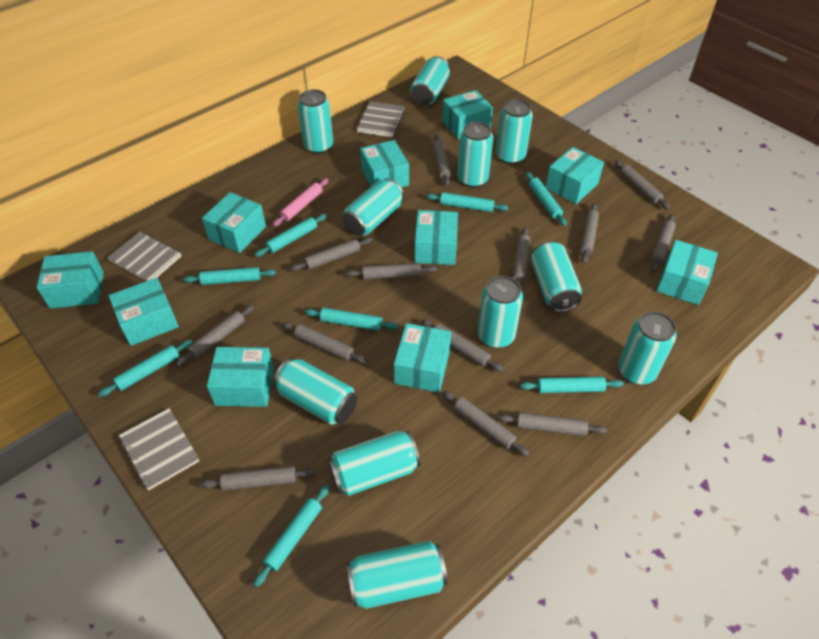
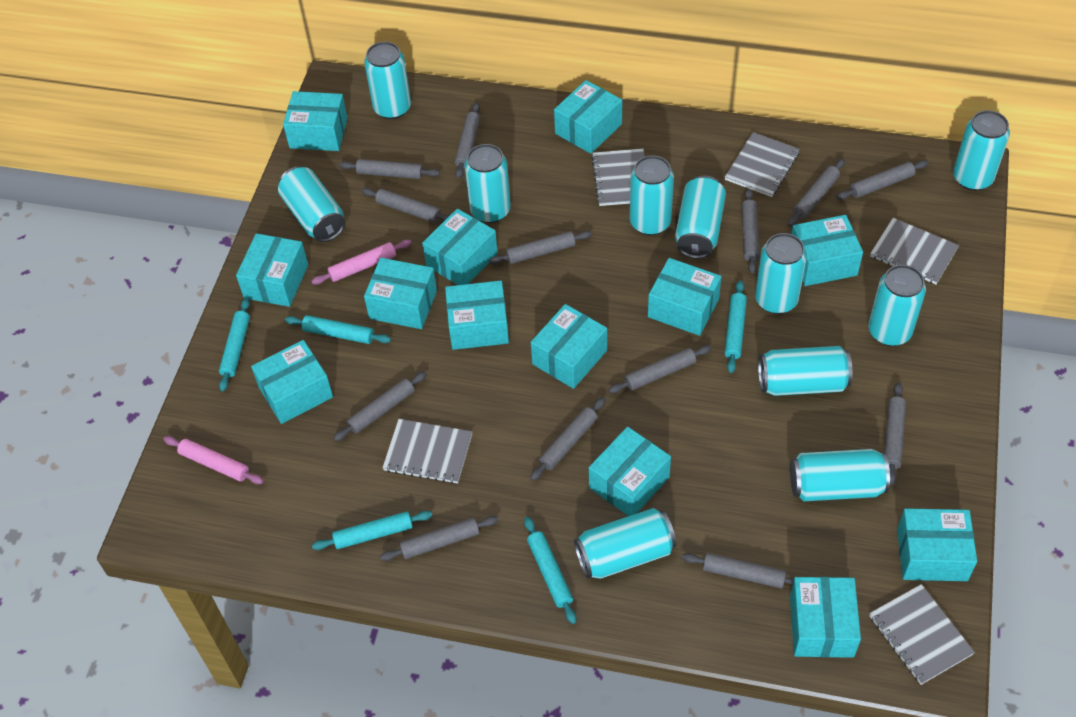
grey notebook: 3 -> 5
pink rolling pin: 1 -> 2
turquoise box: 10 -> 13
turquoise rolling pin: 8 -> 5

